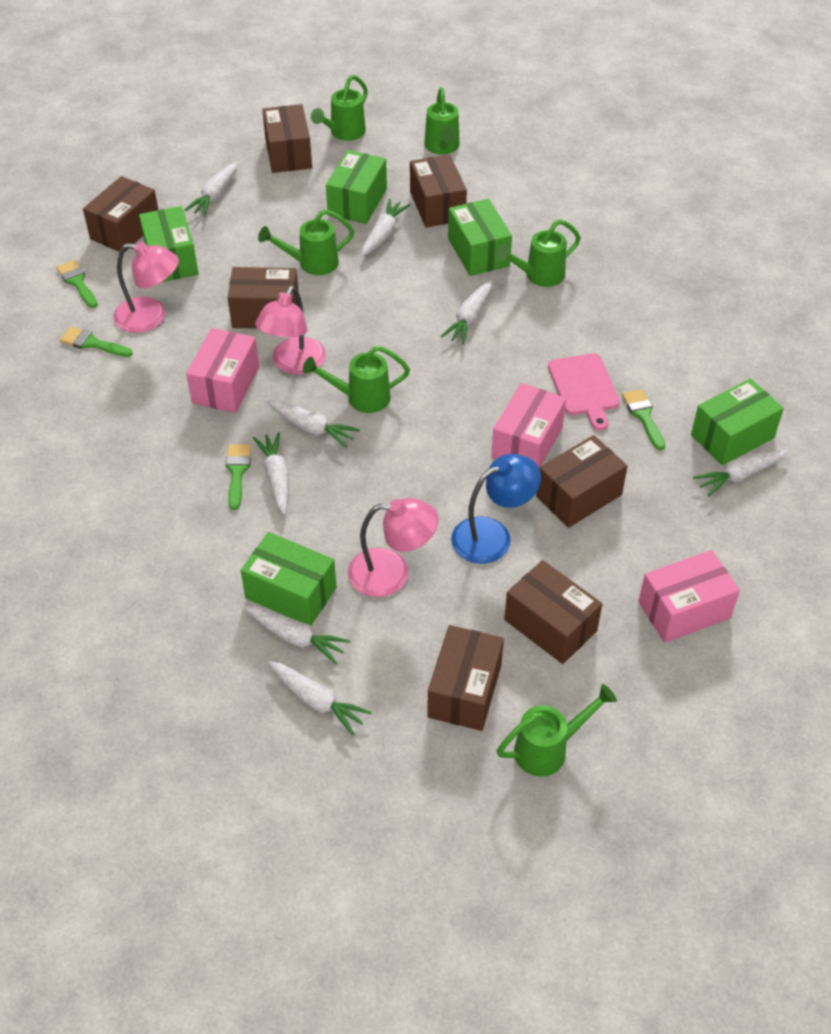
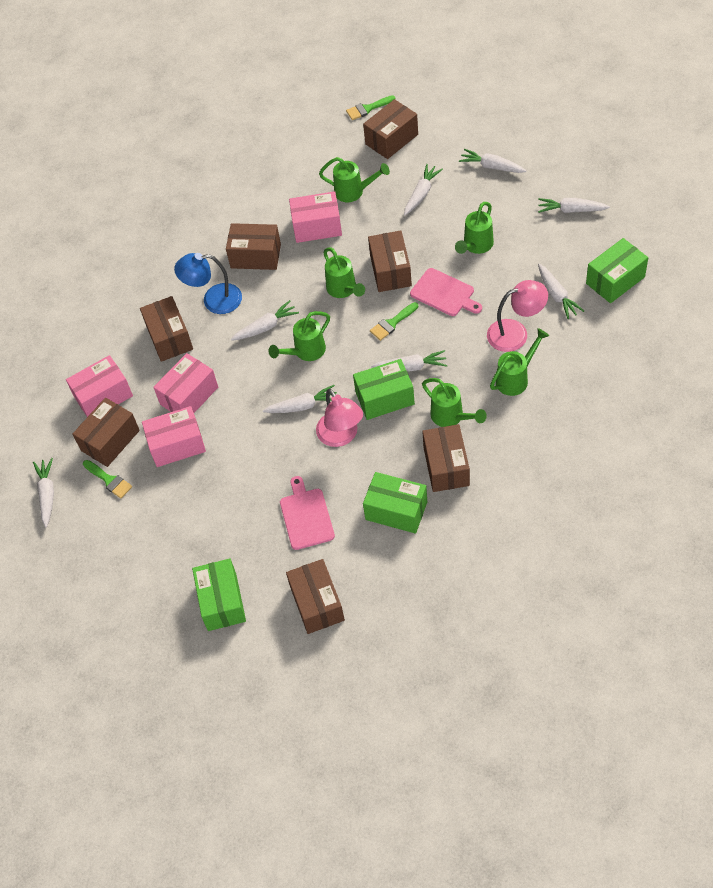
green box: 5 -> 4
green brush: 4 -> 3
pink box: 3 -> 4
pink cutting board: 1 -> 2
pink lamp: 3 -> 2

